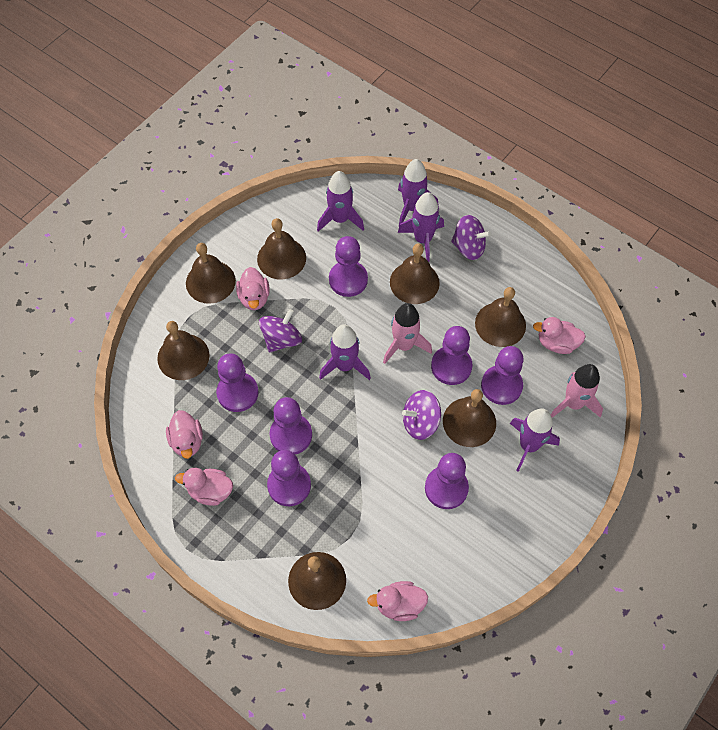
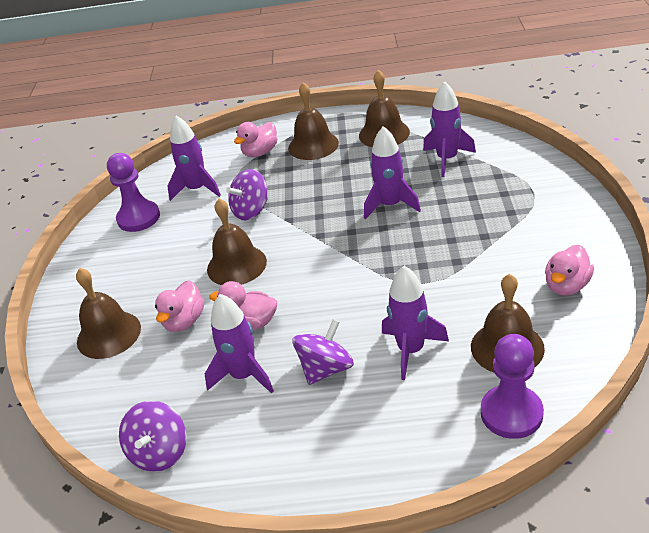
brown bell: 7 -> 5
pink duck: 5 -> 4
pink rocket: 2 -> 0
purple pawn: 7 -> 2

